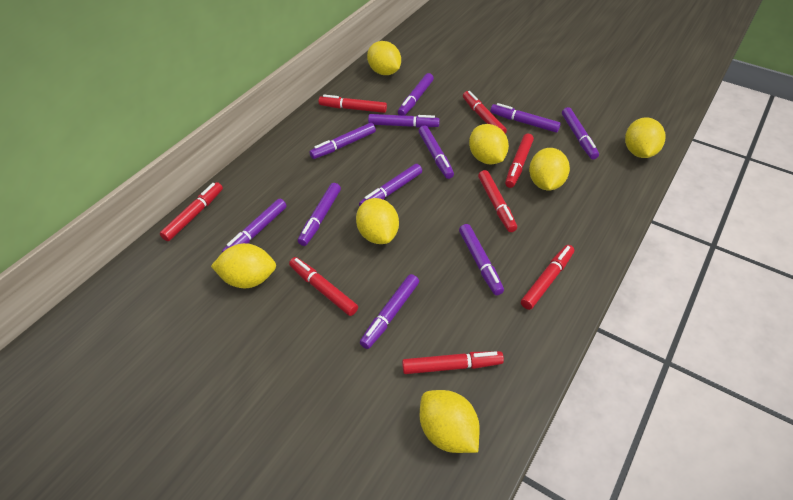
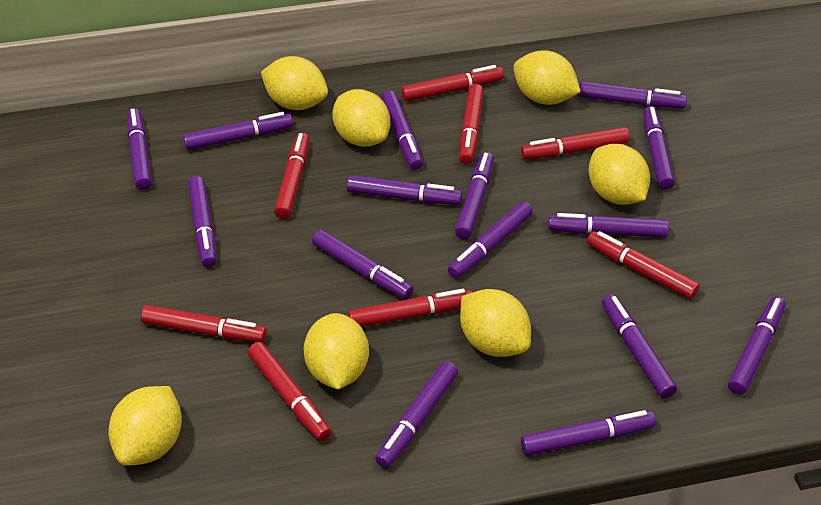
purple marker: 11 -> 15

